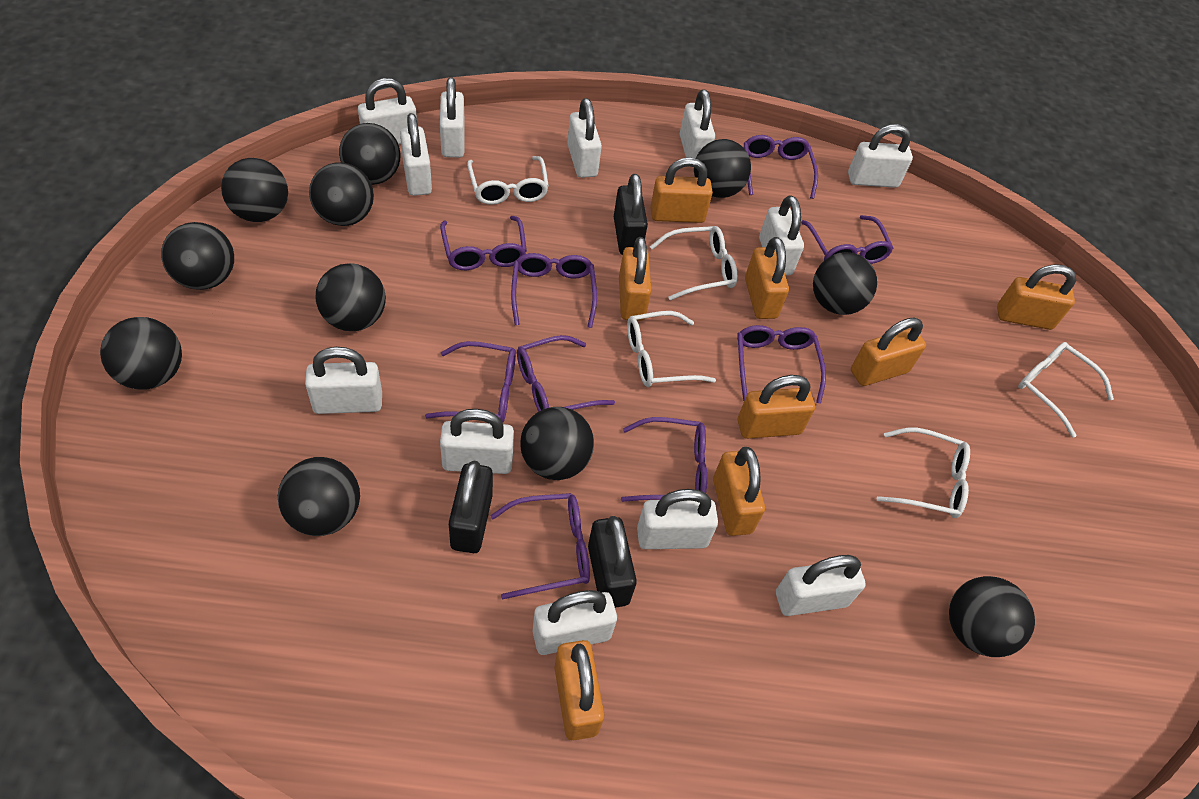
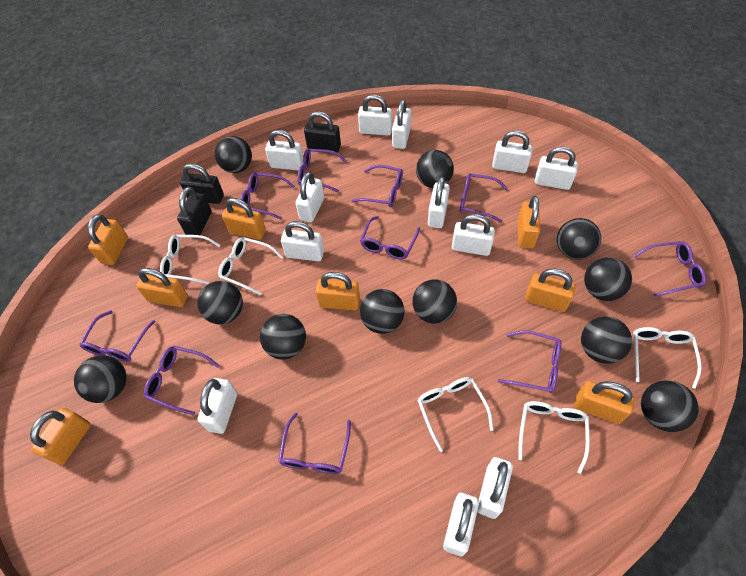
purple glasses: 9 -> 10

